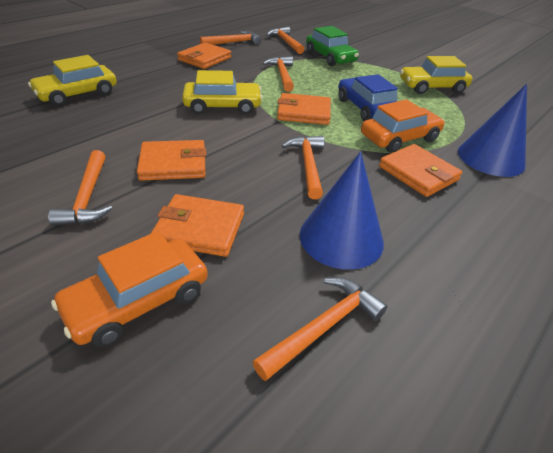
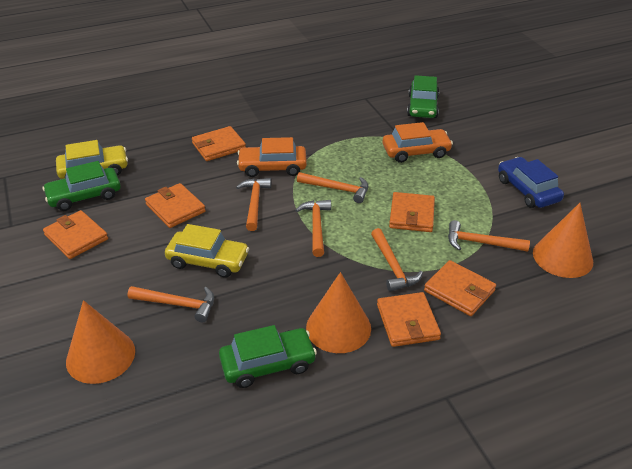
blue cone: 2 -> 0
green car: 1 -> 3
orange cone: 0 -> 3
orange wallet: 5 -> 6
yellow car: 3 -> 2

